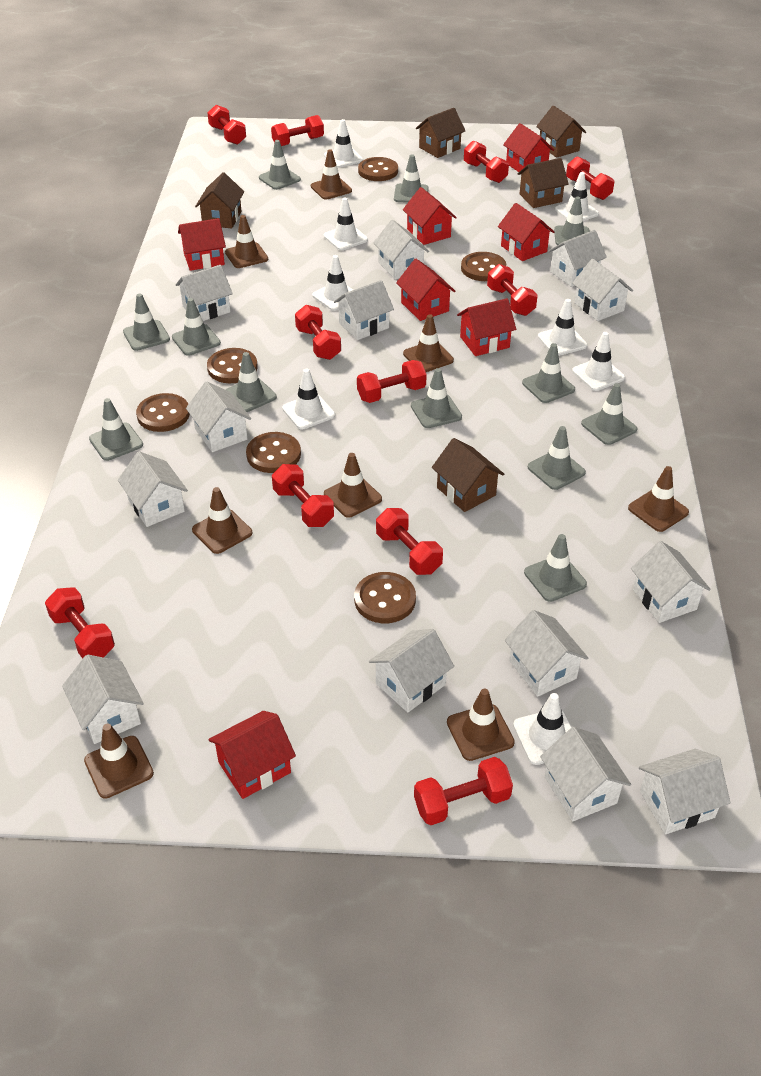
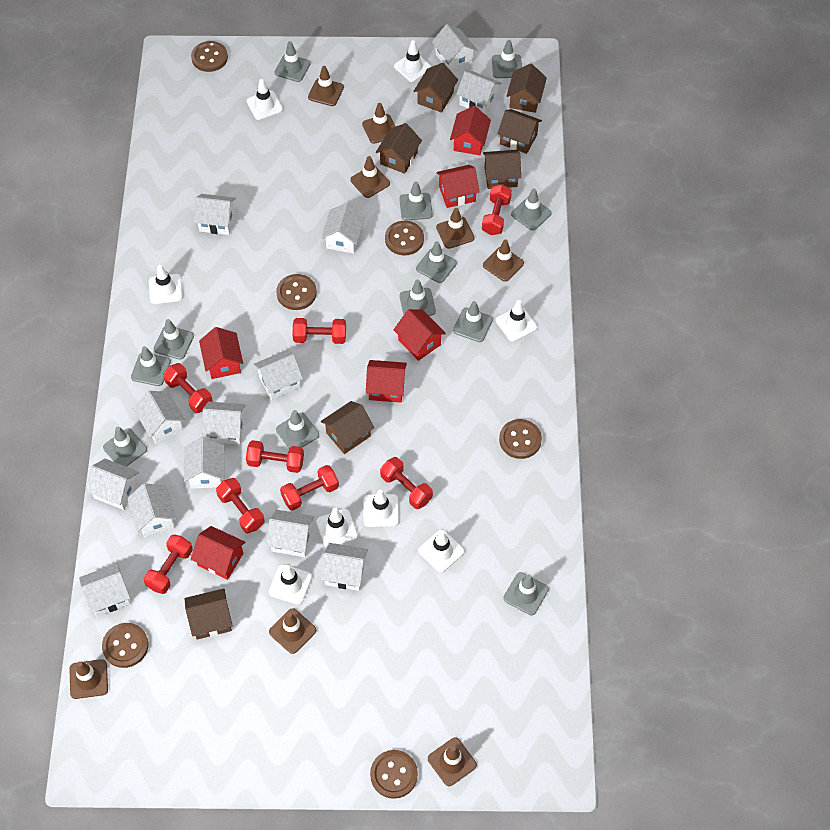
brown house: 5 -> 7
red dumbbell: 11 -> 8
red house: 7 -> 6

